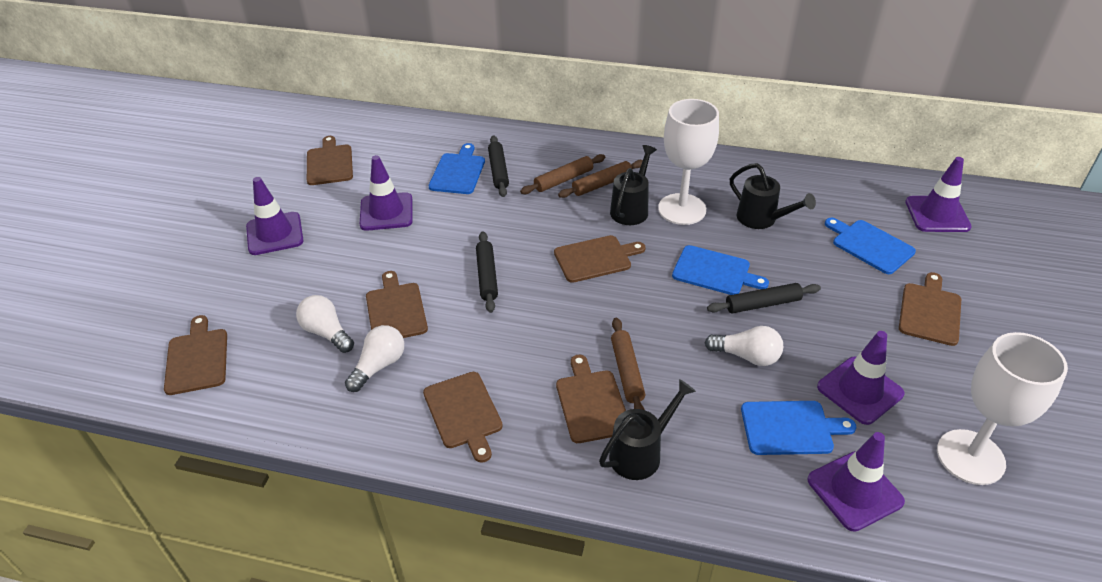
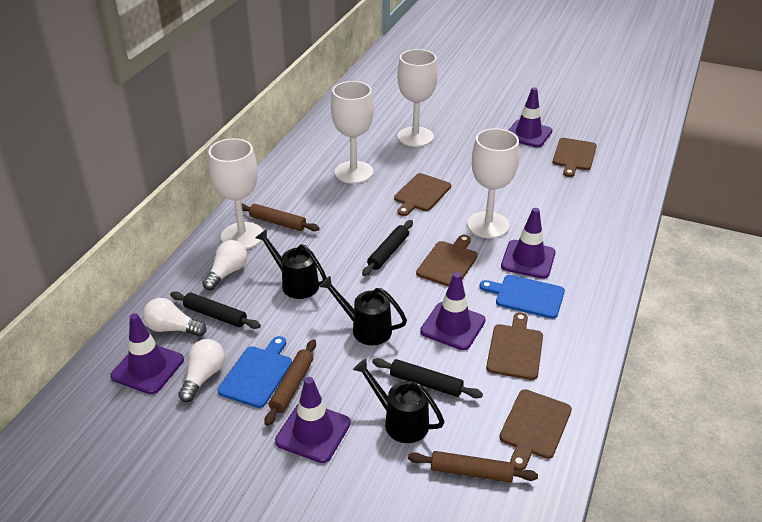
blue cutting board: 4 -> 2
brown cutting board: 7 -> 5
white goblet: 2 -> 4

